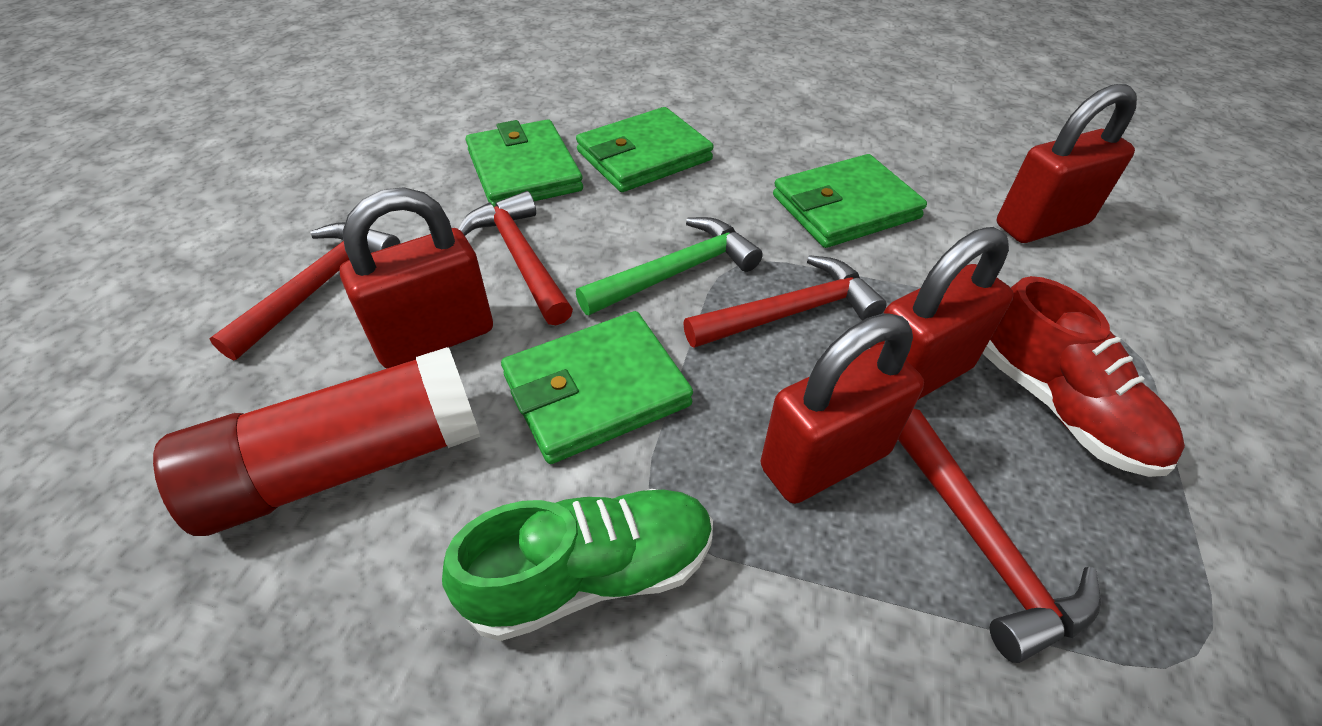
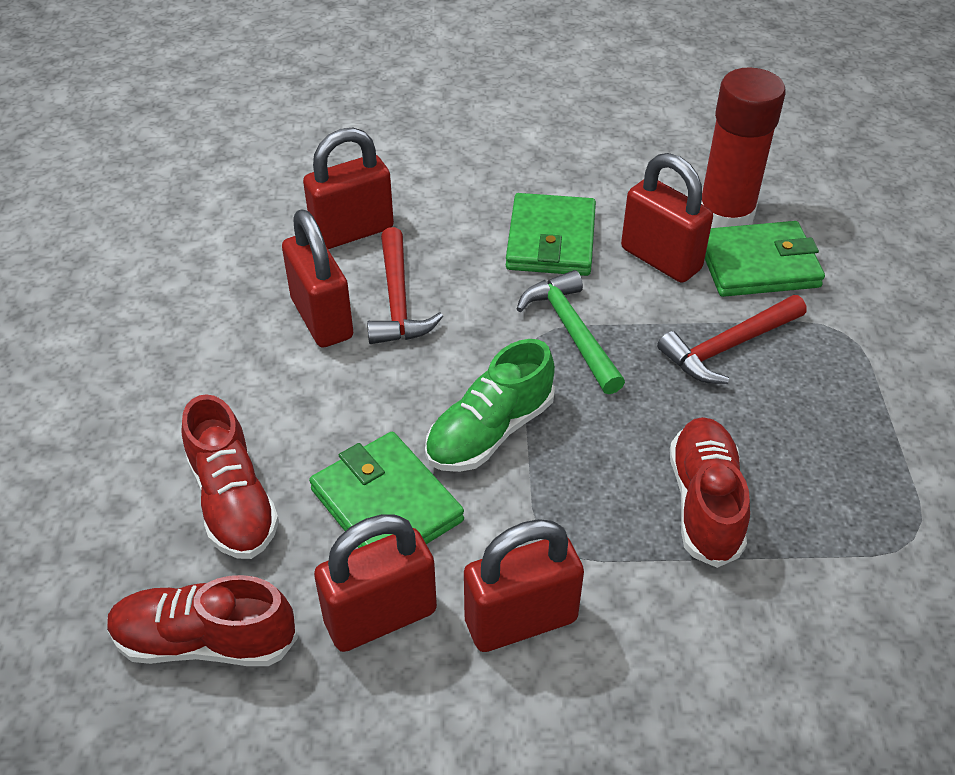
green wallet: 4 -> 3
red hammer: 4 -> 2
red padlock: 4 -> 5
red shoe: 1 -> 3

